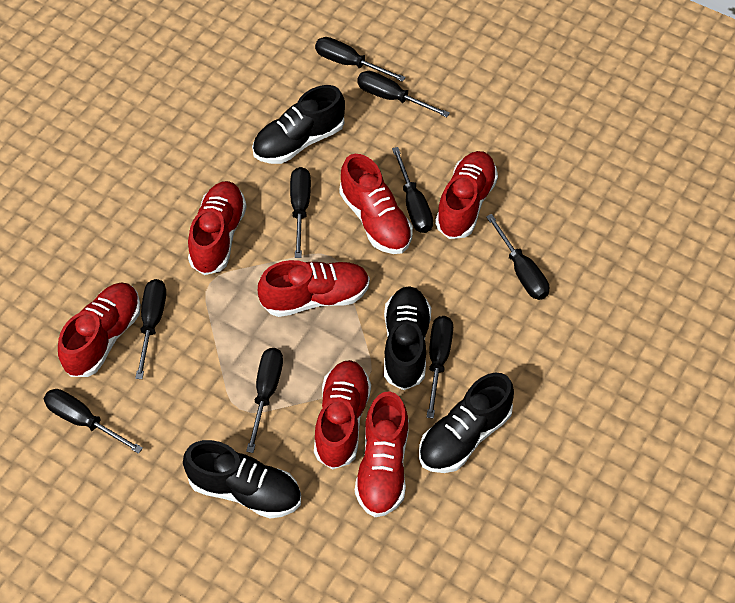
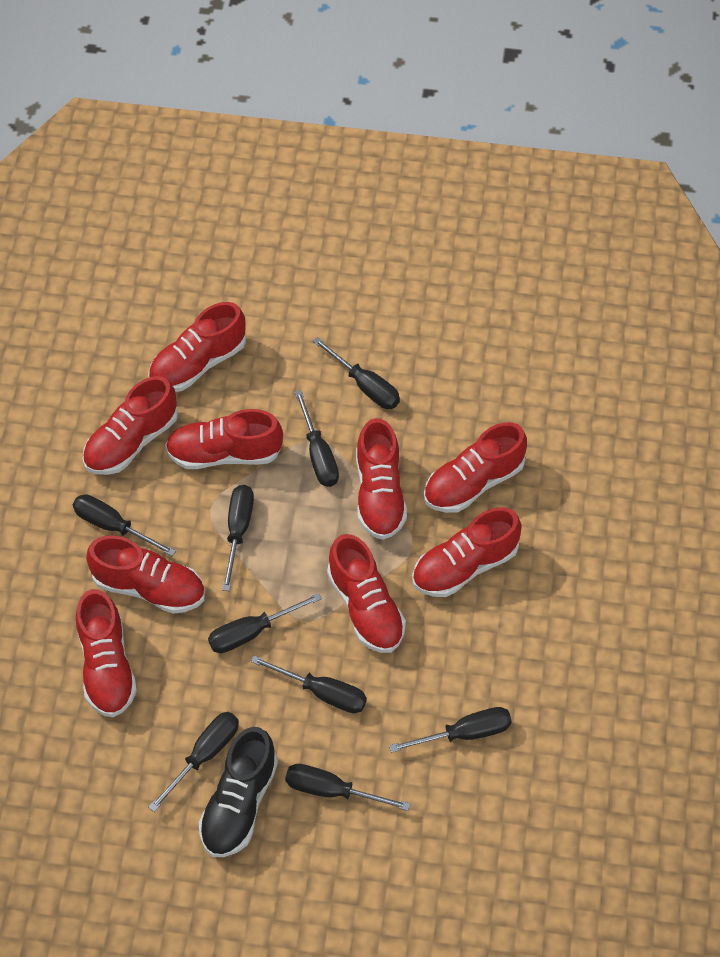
black shoe: 4 -> 1
red shoe: 7 -> 9

